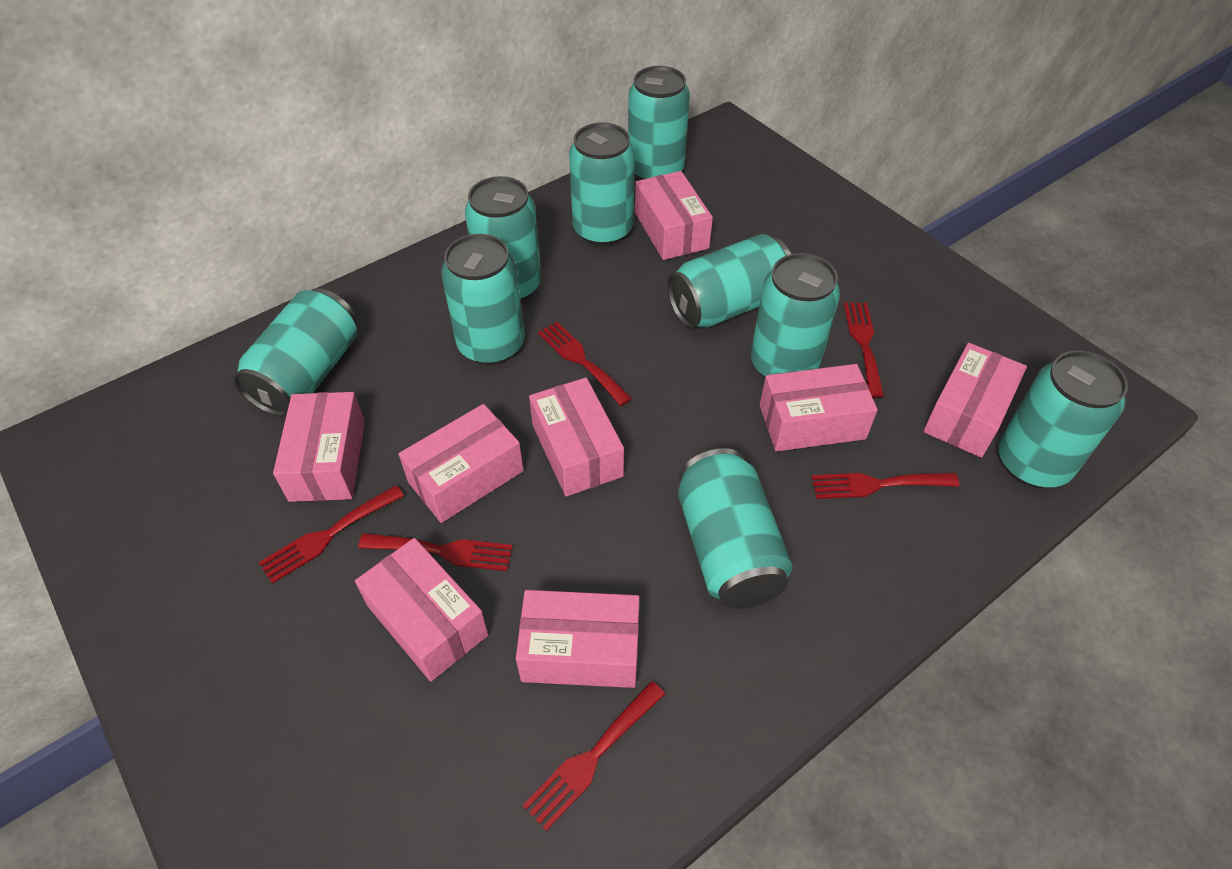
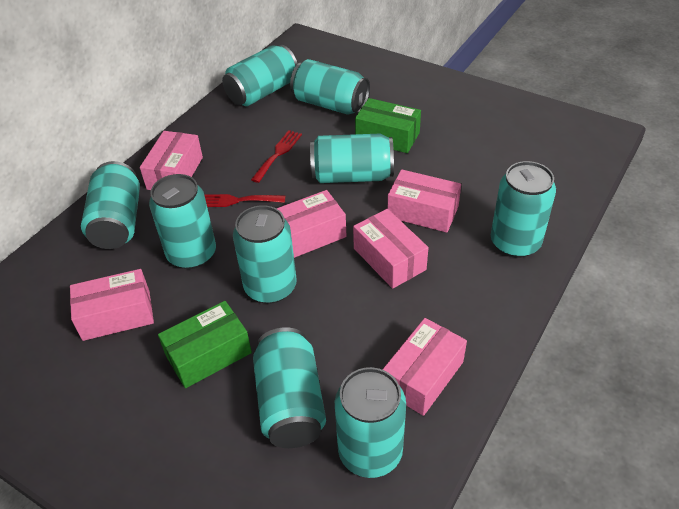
green box: 0 -> 2
pink box: 8 -> 6
red fork: 6 -> 2

